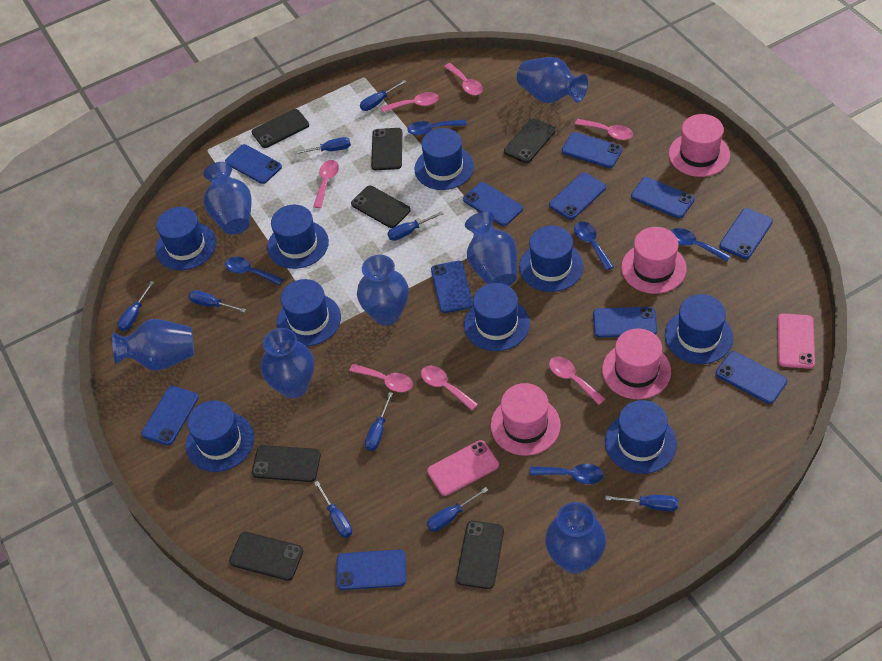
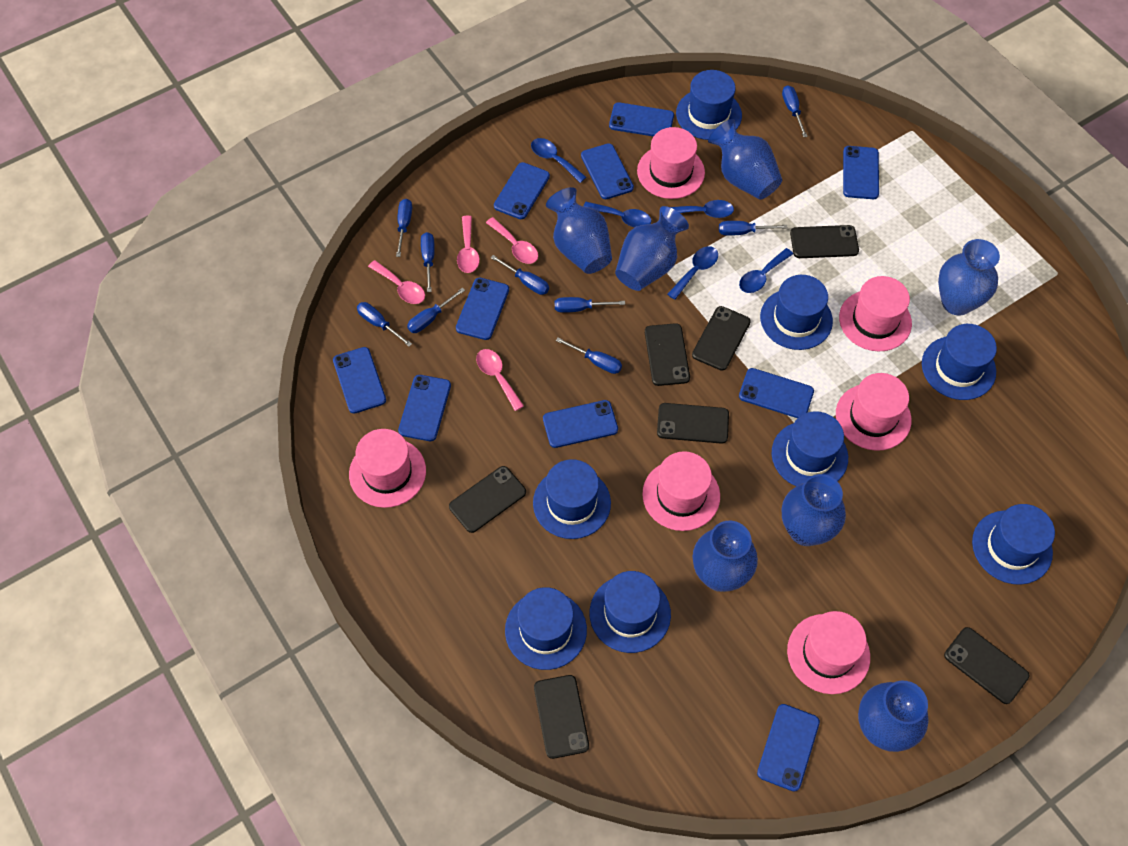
blue hat: 9 -> 8
blue phone: 11 -> 10
pink hat: 4 -> 6
pink phone: 2 -> 0
pink spoon: 7 -> 4

